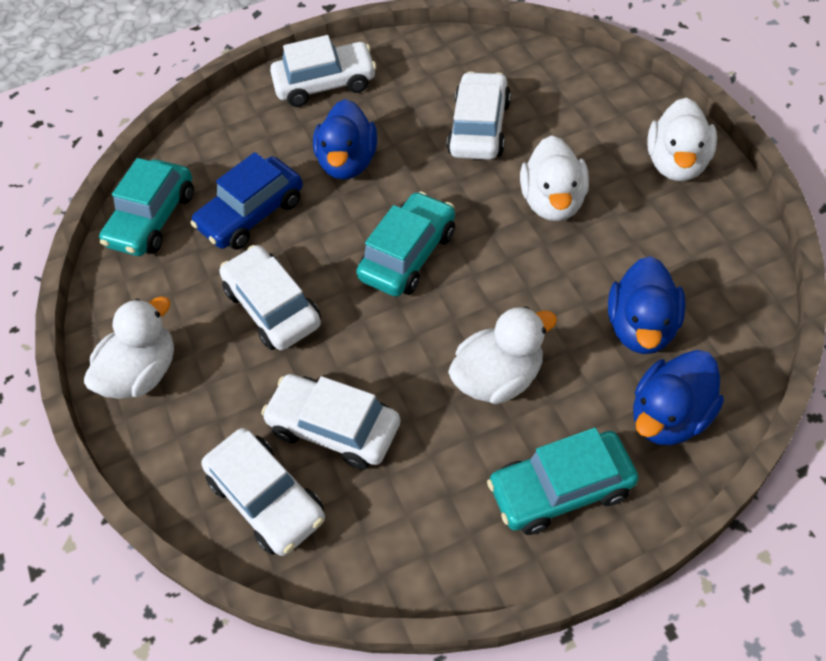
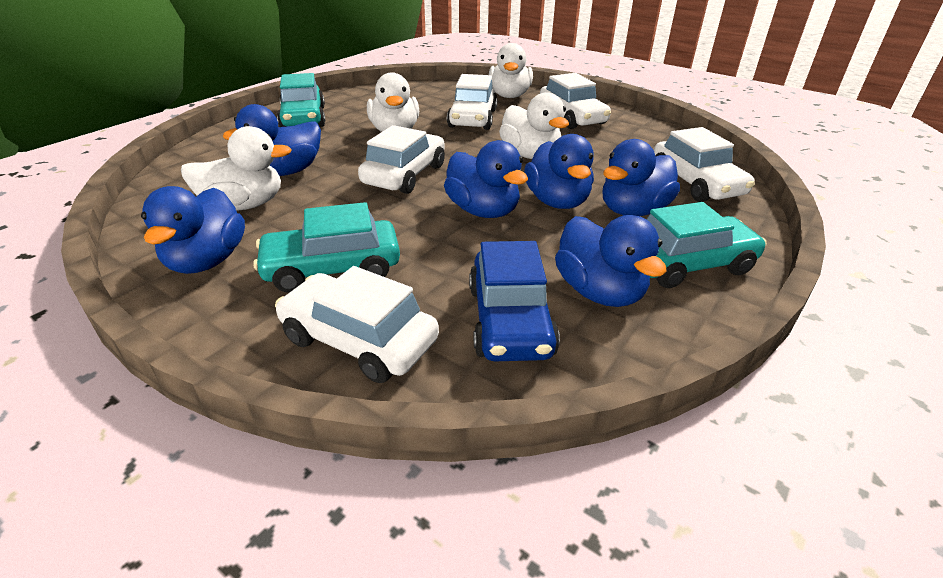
blue duck: 3 -> 6

